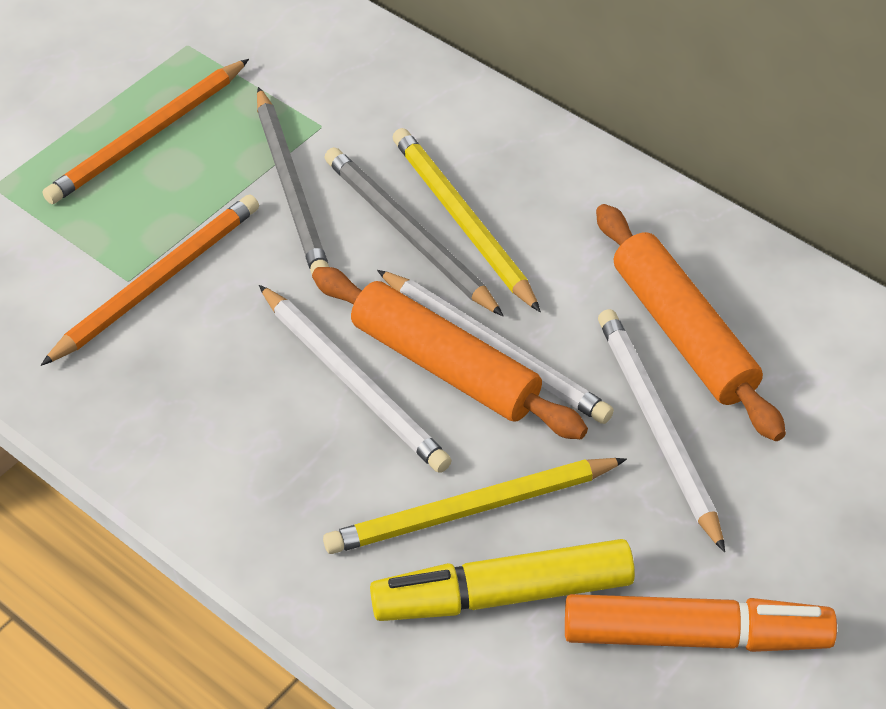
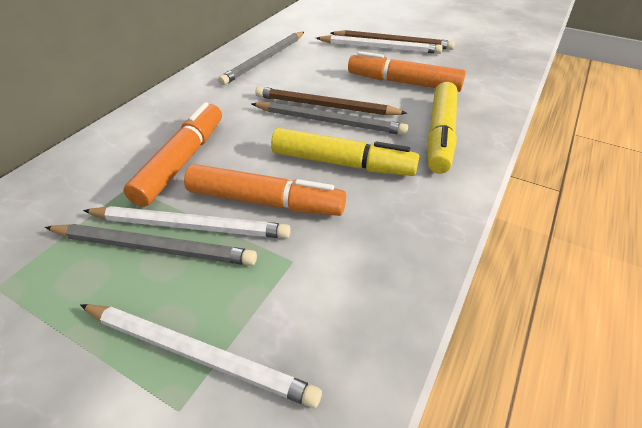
brown pencil: 0 -> 2
grey pencil: 2 -> 3
orange marker: 1 -> 3
orange pencil: 2 -> 0
orange rolling pin: 2 -> 0
yellow marker: 1 -> 2
yellow pencil: 2 -> 0

